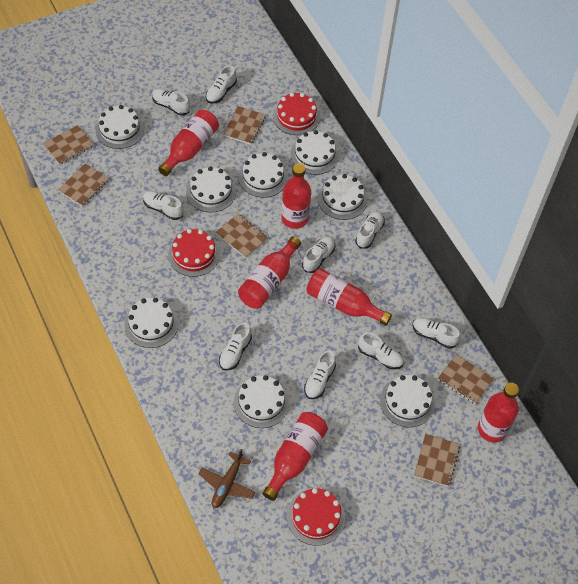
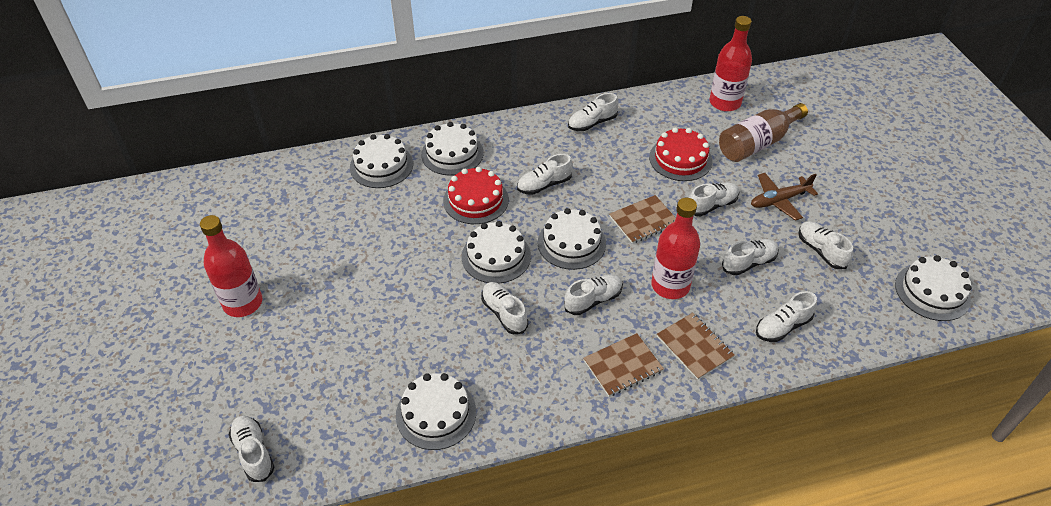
brown bottle: 0 -> 1
brown notebook: 6 -> 3
red bottle: 6 -> 3
red cake: 3 -> 2
white cake: 8 -> 6

